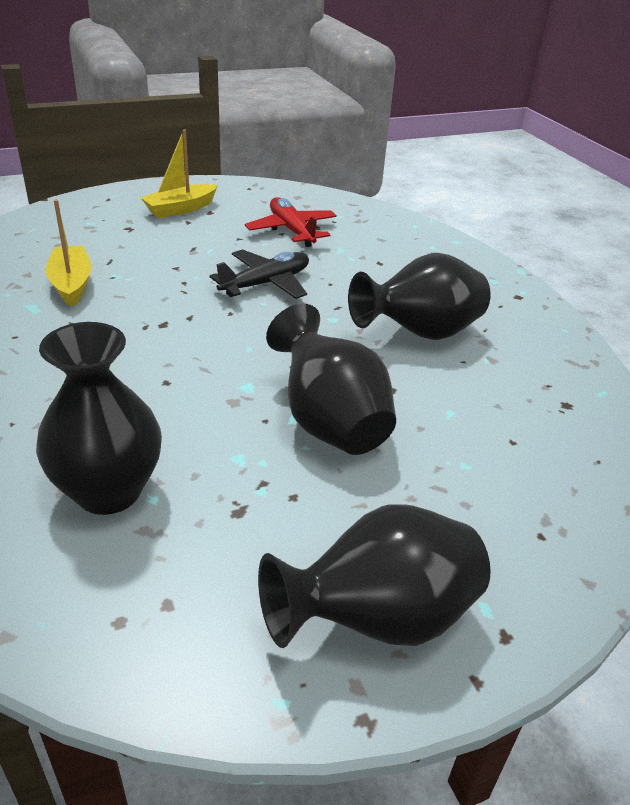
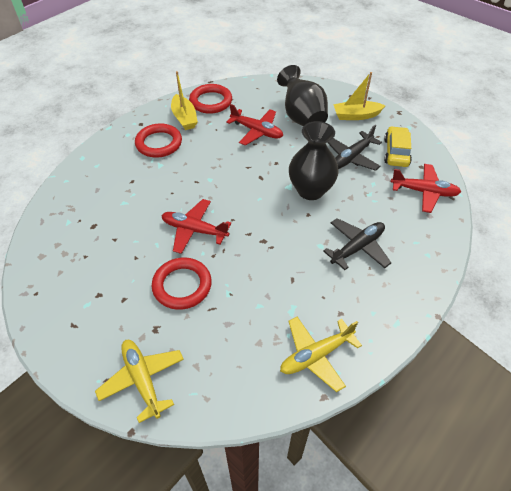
black plane: 1 -> 2
black vase: 4 -> 2
red plane: 1 -> 3
red ring: 0 -> 3
yellow car: 0 -> 1
yellow plane: 0 -> 2

